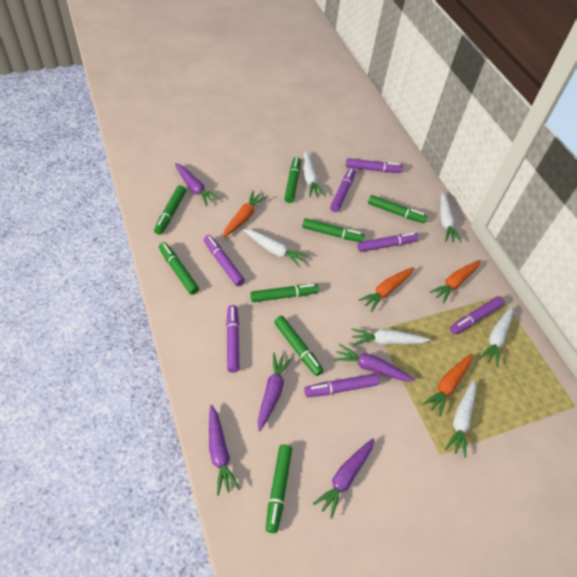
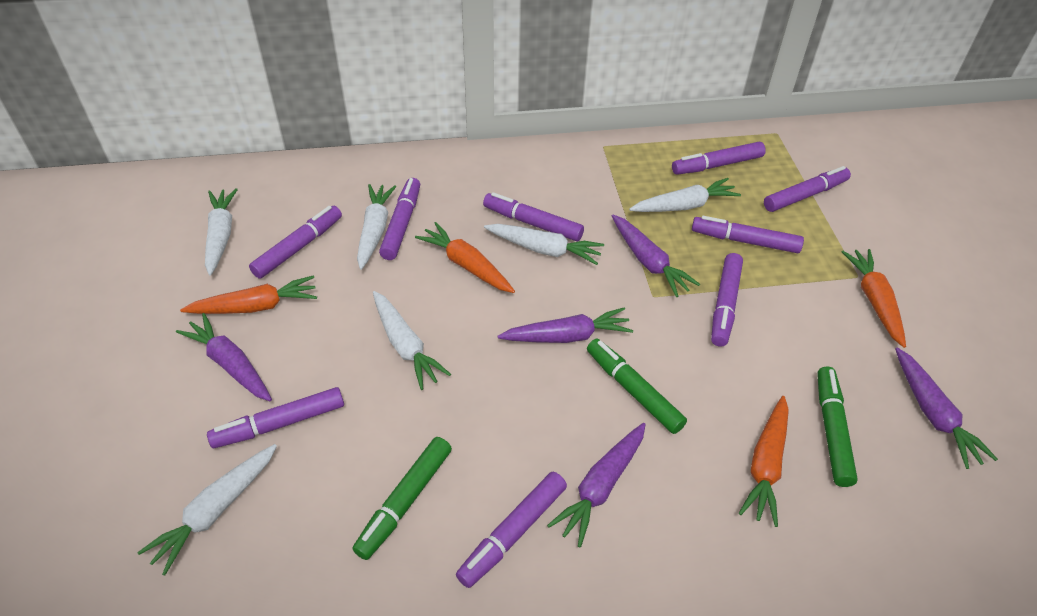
green marker: 8 -> 3
purple marker: 7 -> 9

